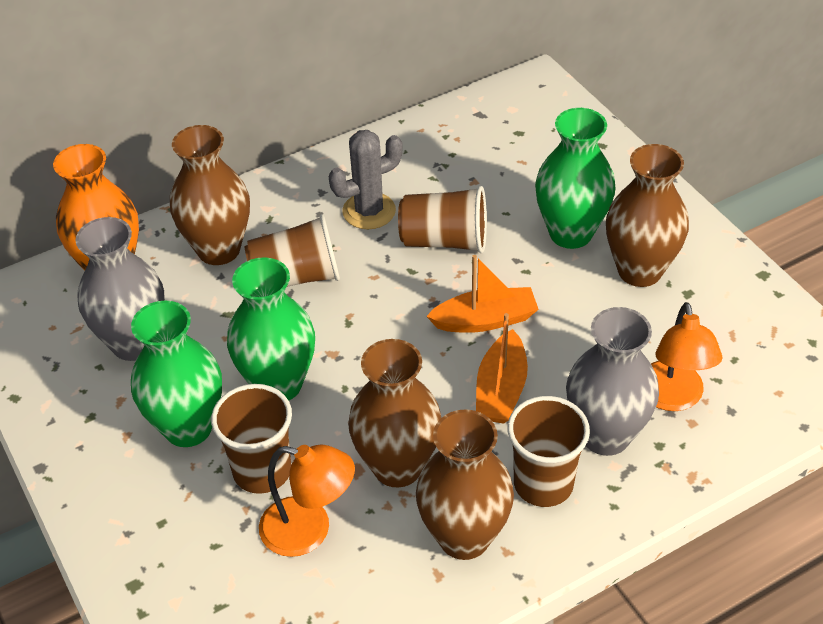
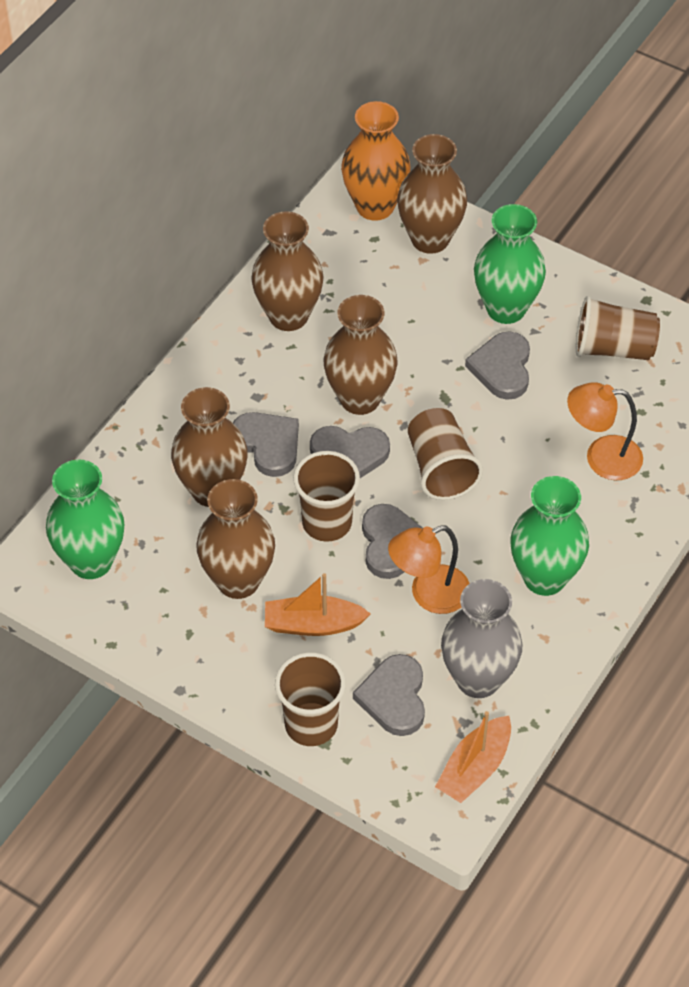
brown vase: 4 -> 5
grey cactus: 1 -> 0
grey heart: 0 -> 5
grey vase: 2 -> 1

